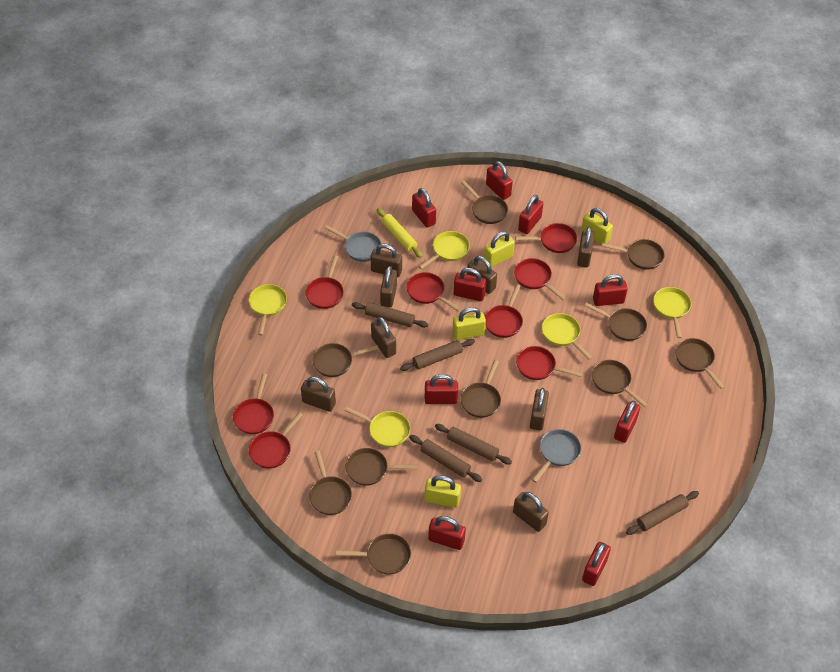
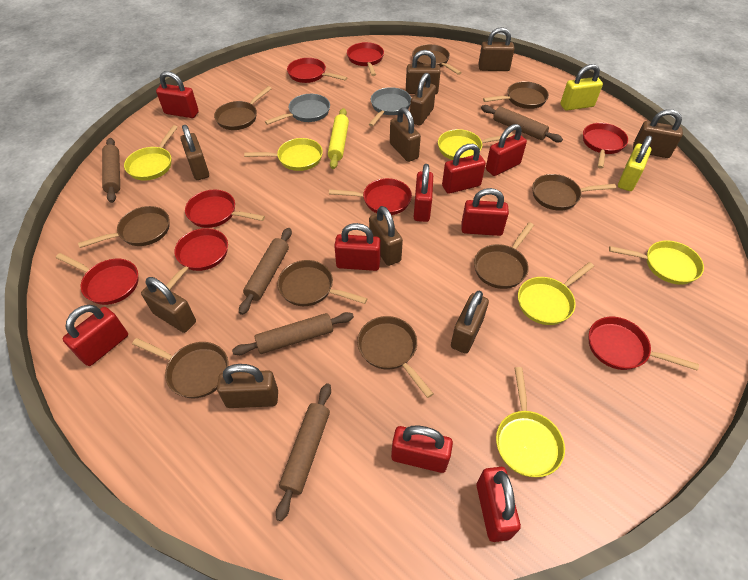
brown padlock: 8 -> 10
brown pan: 10 -> 9
yellow padlock: 4 -> 2
yellow pan: 5 -> 6

